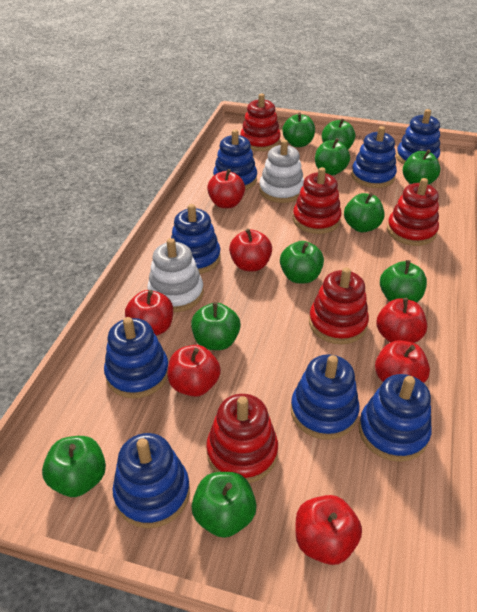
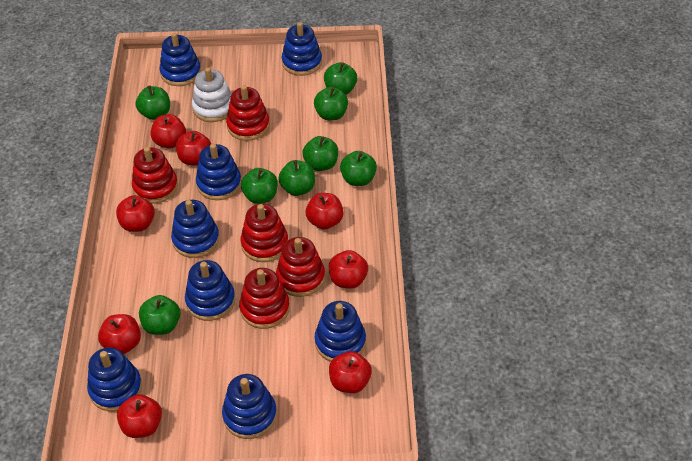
green apple: 10 -> 8
red apple: 7 -> 8
white stacking toy: 2 -> 1

